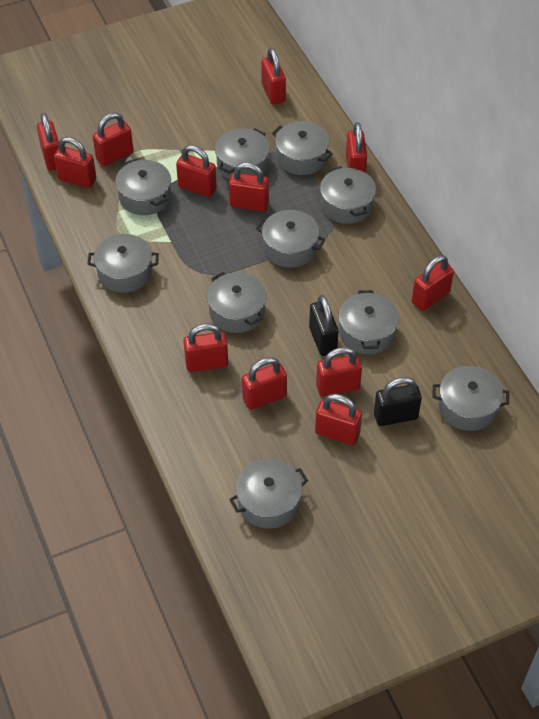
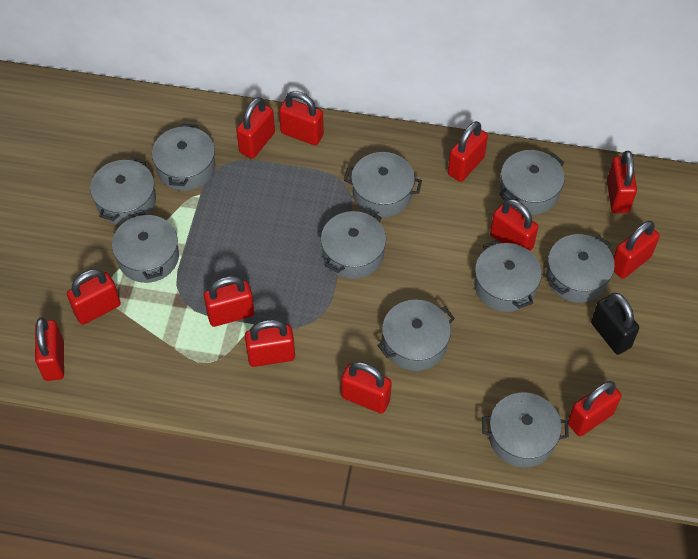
black padlock: 2 -> 1

